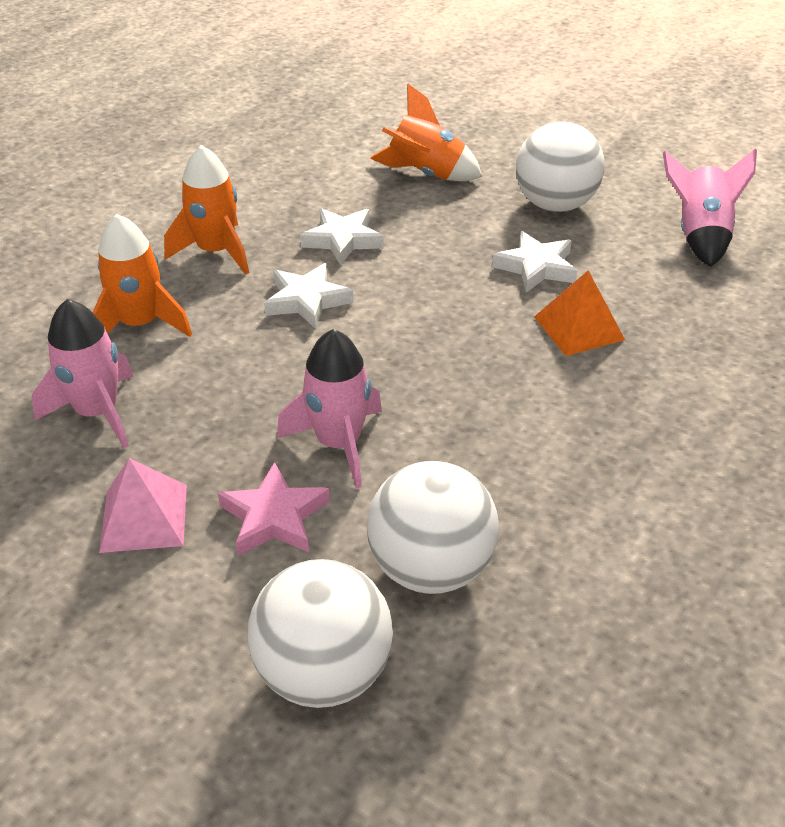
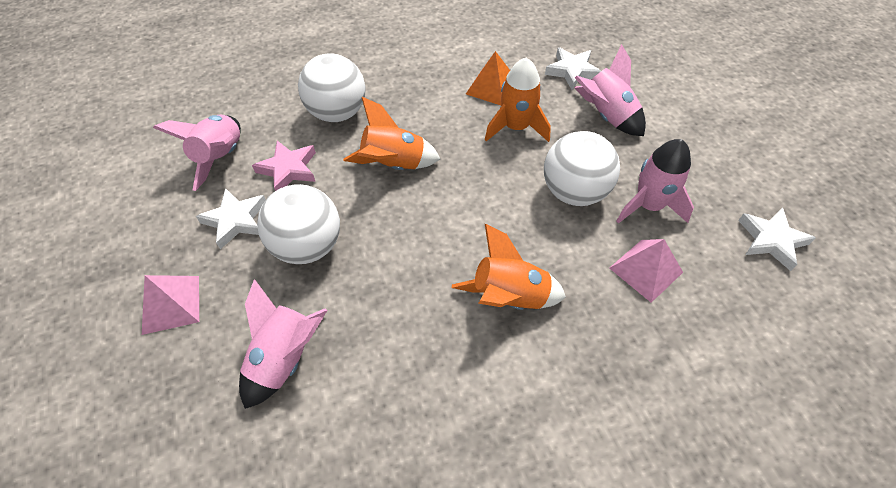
pink pyramid: 1 -> 2
pink rocket: 3 -> 4

